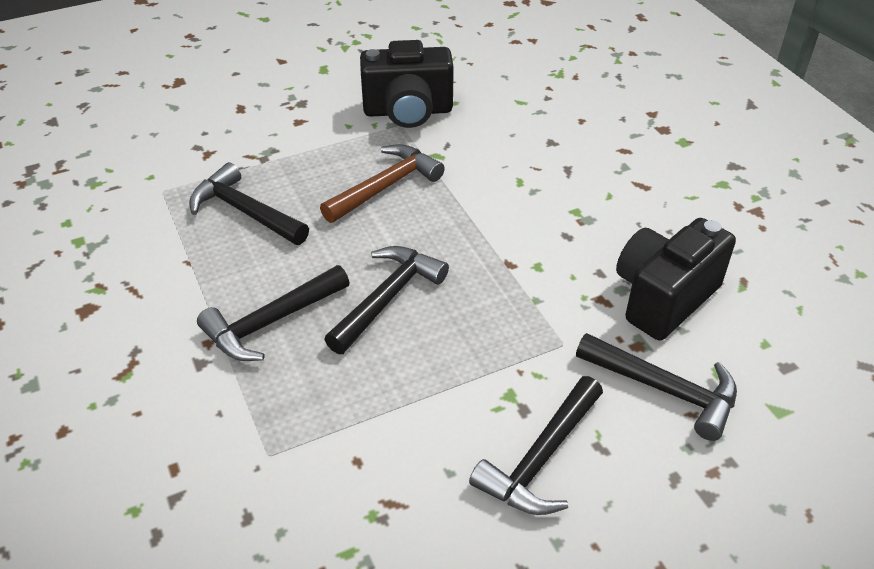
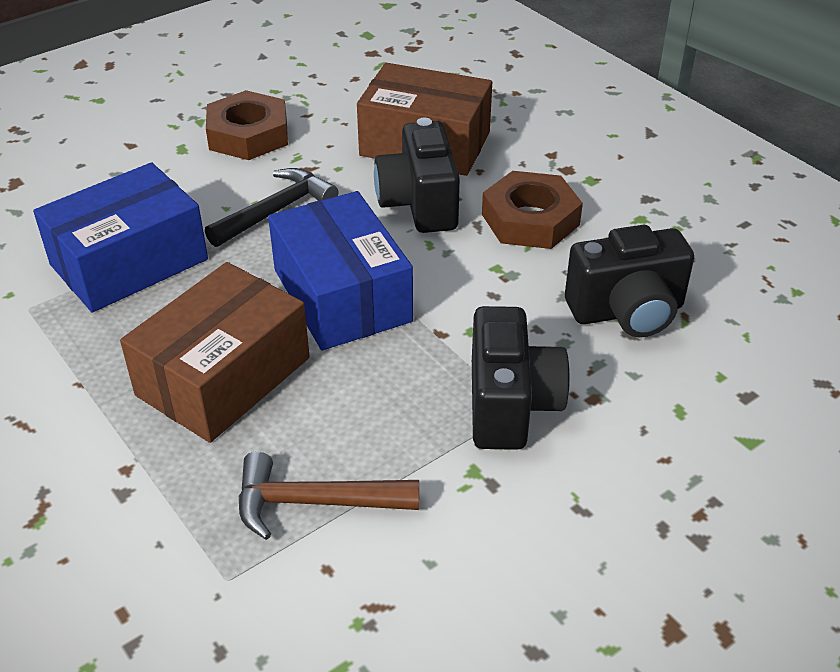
black camera: 2 -> 3
black hammer: 5 -> 1
blue box: 0 -> 2
brown box: 0 -> 2
brown nut: 0 -> 2

